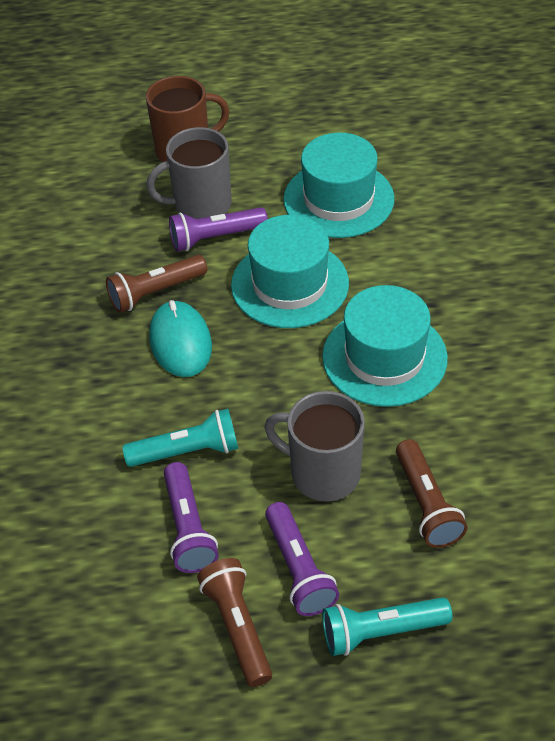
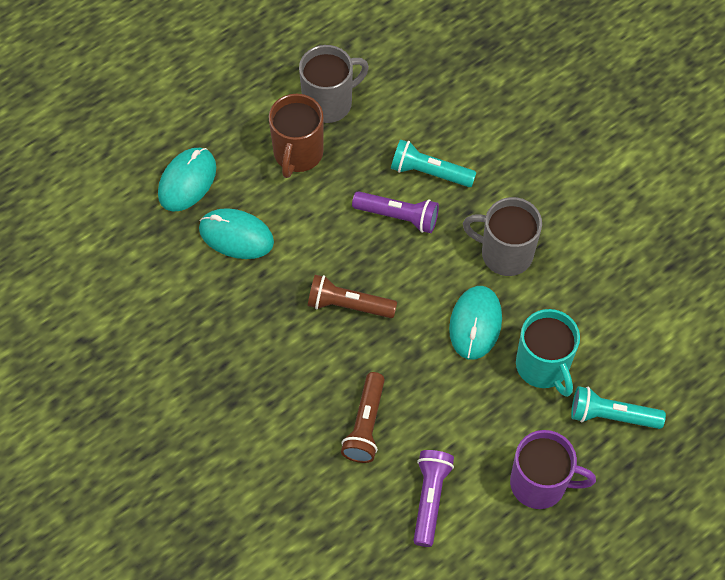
brown flashlight: 3 -> 2
purple flashlight: 3 -> 2
purple mug: 0 -> 1
turquoise hat: 3 -> 0
turquoise mouse: 1 -> 3
turquoise mug: 0 -> 1

